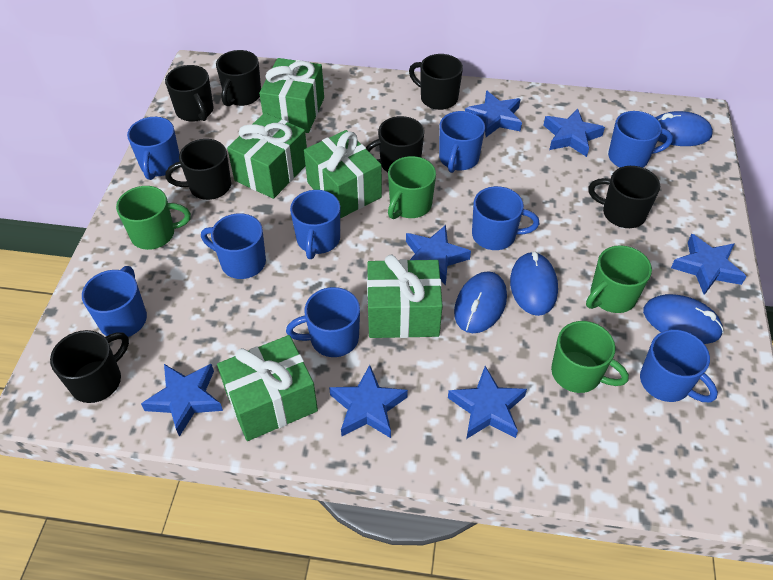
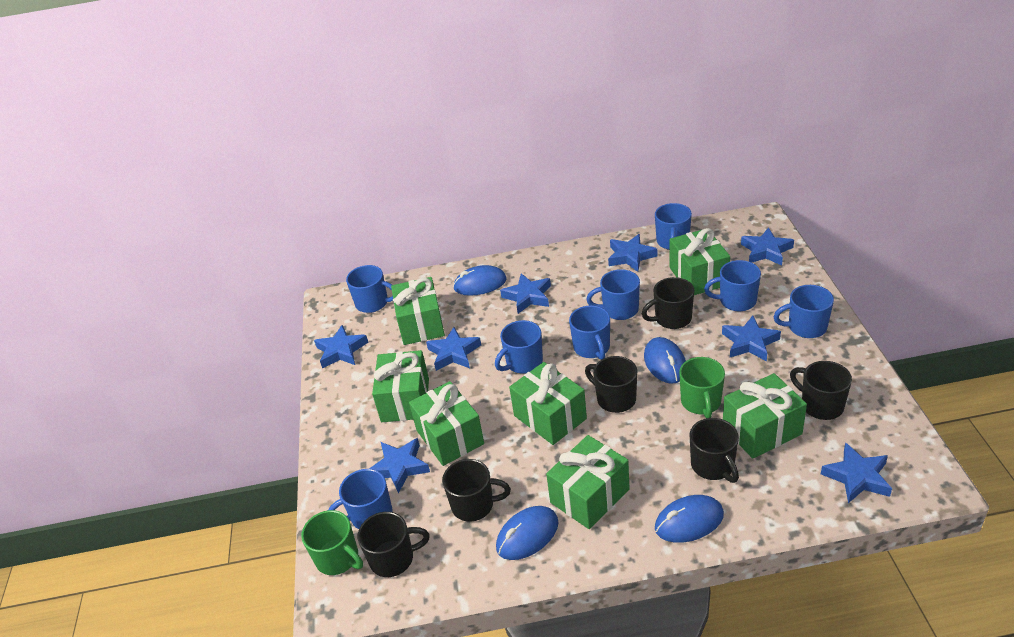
black mug: 7 -> 6
blue mug: 9 -> 8
blue star: 7 -> 8
green gift: 5 -> 7
green mug: 4 -> 2

